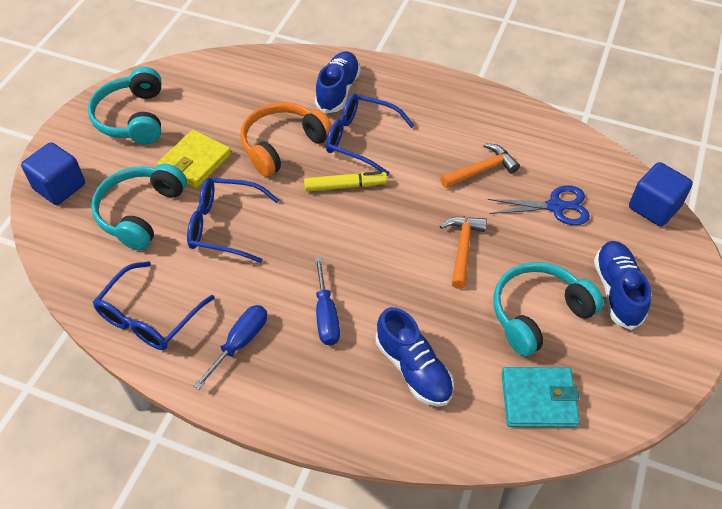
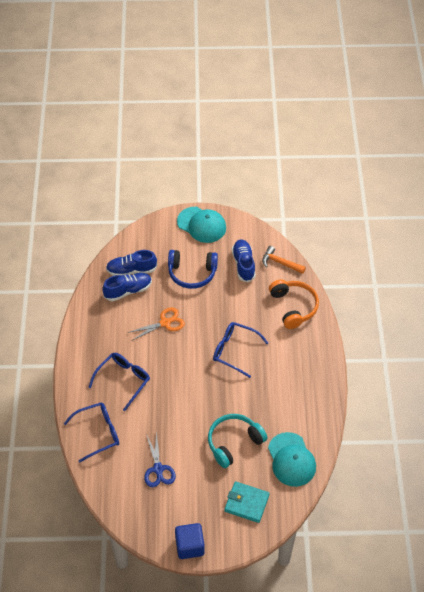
blue cube: 2 -> 1
blue headphones: 0 -> 1
blue screwdriver: 2 -> 0
orange hammer: 2 -> 1
orange scissors: 0 -> 1
turquoise cap: 0 -> 2
turquoise headphones: 3 -> 1
yellow marker: 1 -> 0
yellow wallet: 1 -> 0

